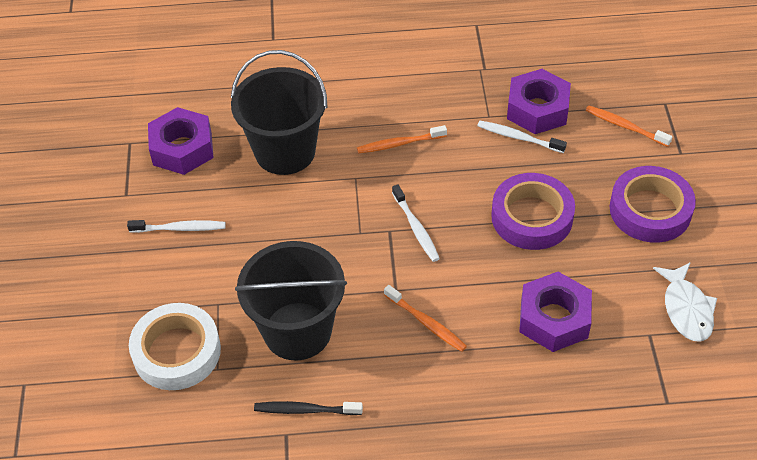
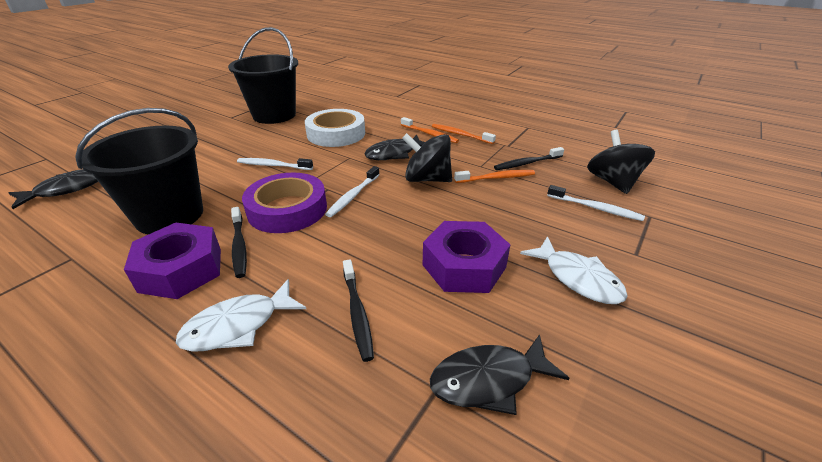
black fish: 0 -> 3
black spinning top: 0 -> 2
black toothbrush: 1 -> 3
purple nut: 3 -> 2
purple tape: 2 -> 1
white fish: 1 -> 2

